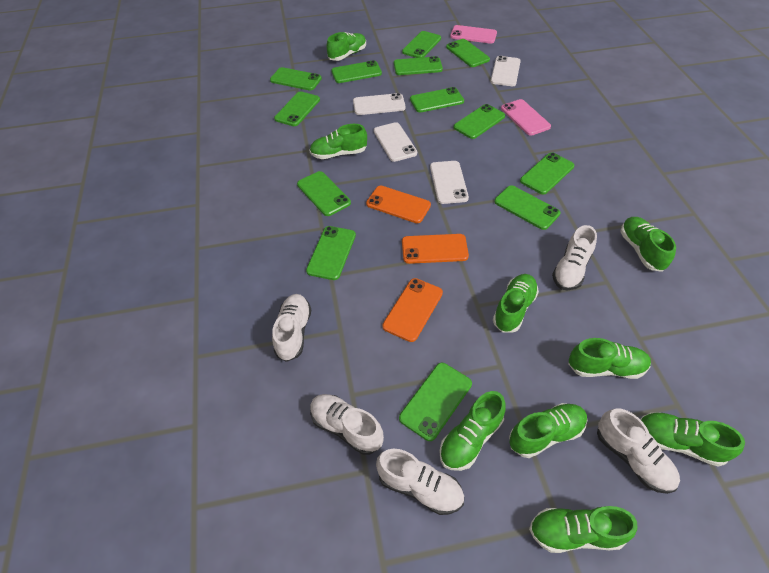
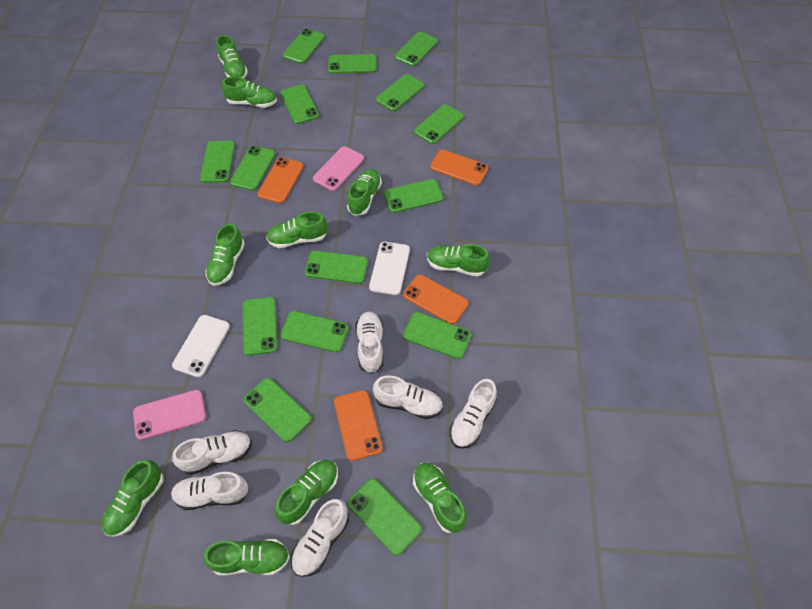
green phone: 13 -> 15
green shoe: 9 -> 10
orange phone: 3 -> 4
white phone: 4 -> 2
white shoe: 5 -> 6

